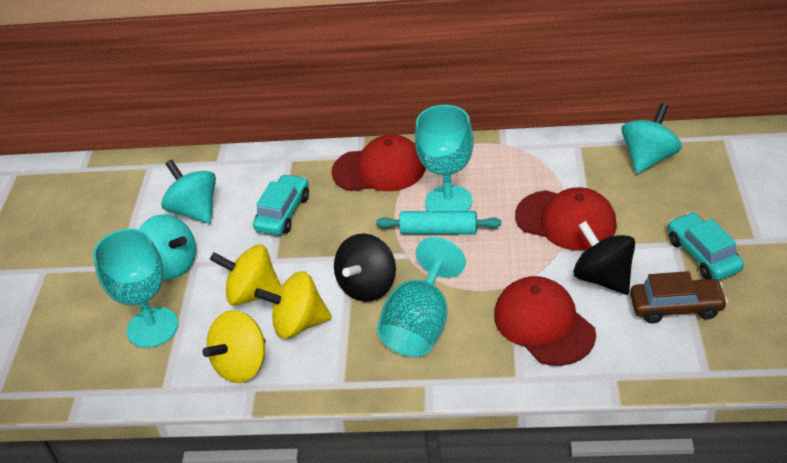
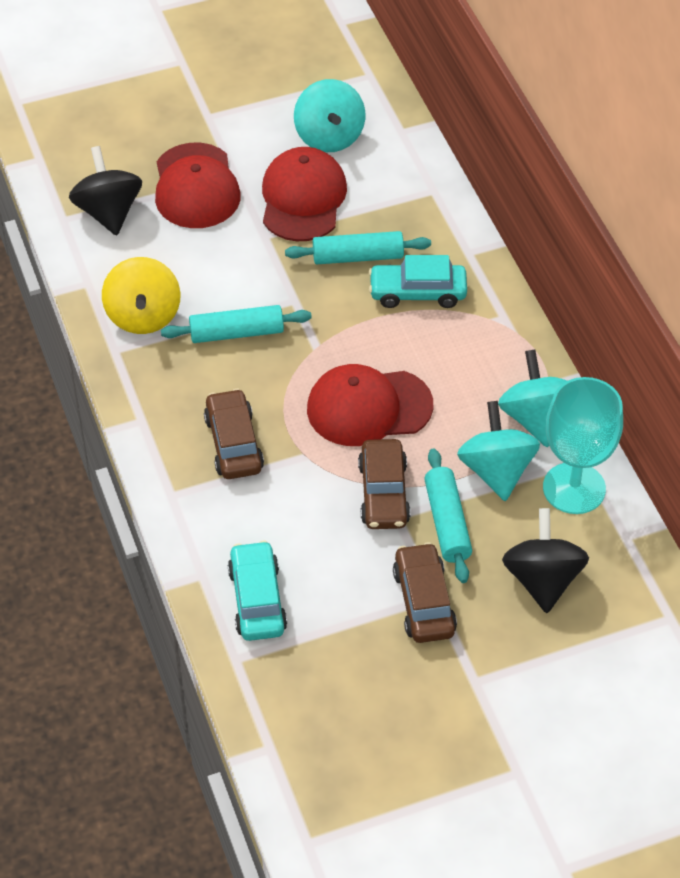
brown car: 1 -> 3
turquoise goblet: 3 -> 1
turquoise rolling pin: 1 -> 3
yellow spinning top: 3 -> 1

